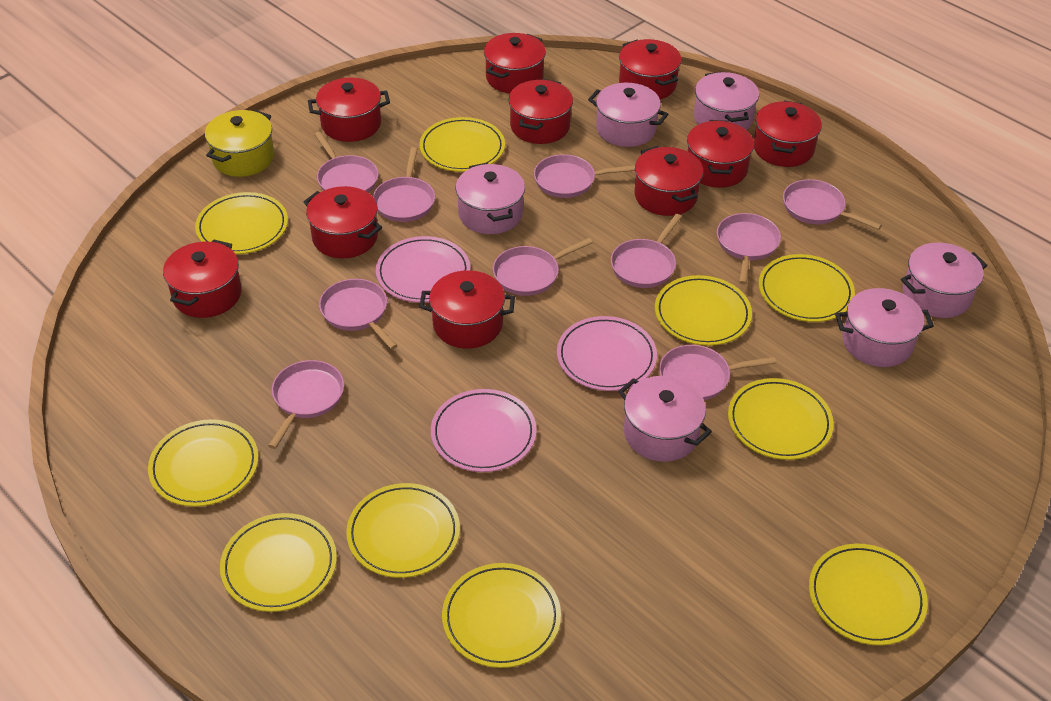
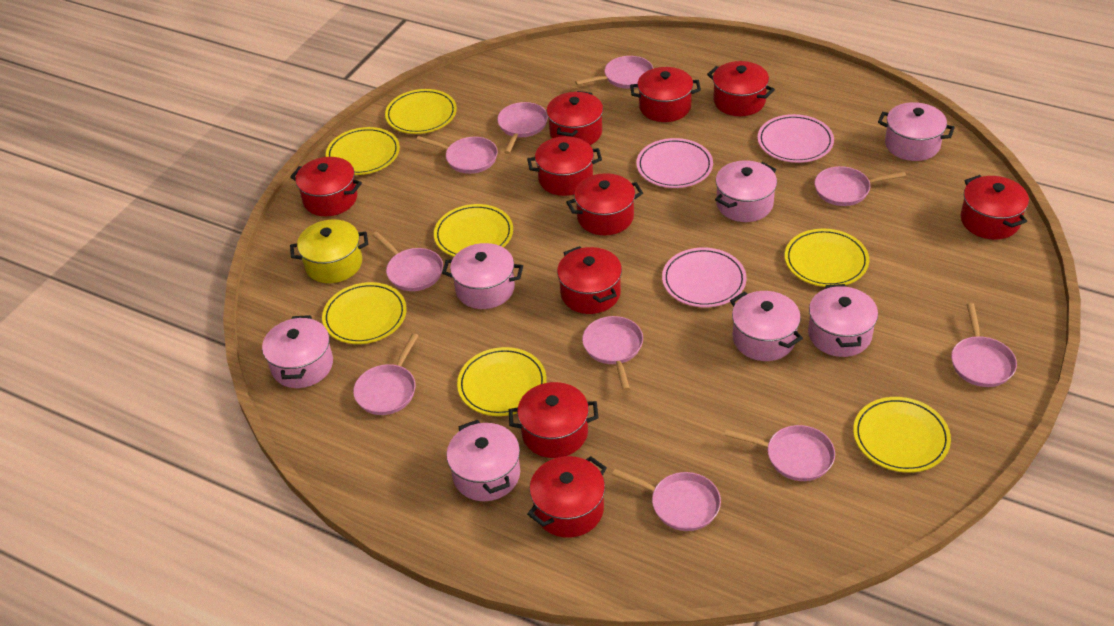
pink pot: 6 -> 7
yellow plate: 10 -> 7

